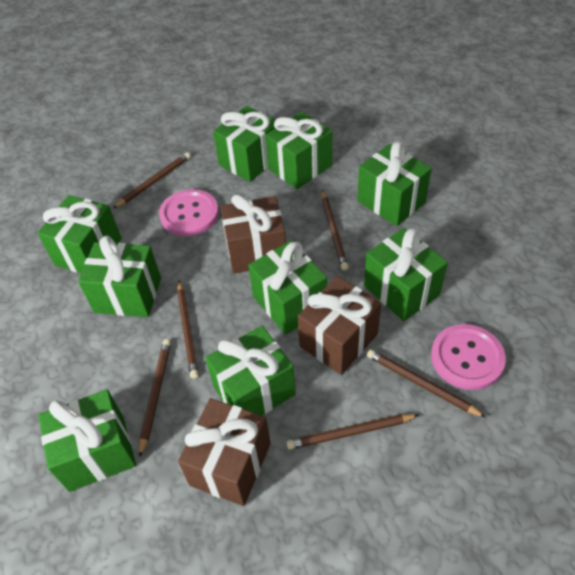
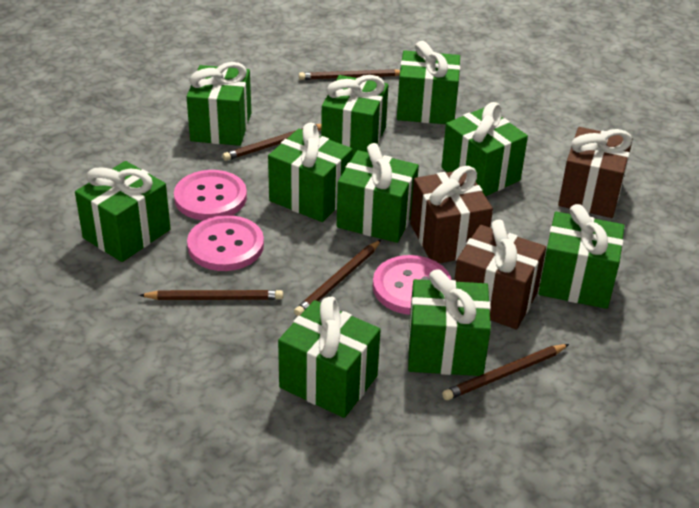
brown pencil: 6 -> 5
green gift: 9 -> 10
pink button: 2 -> 3

